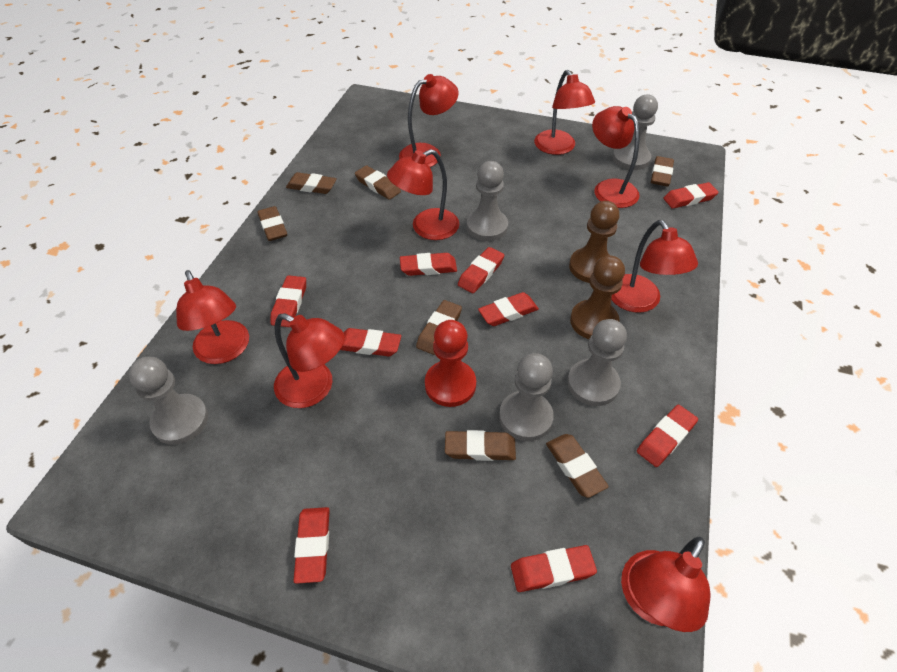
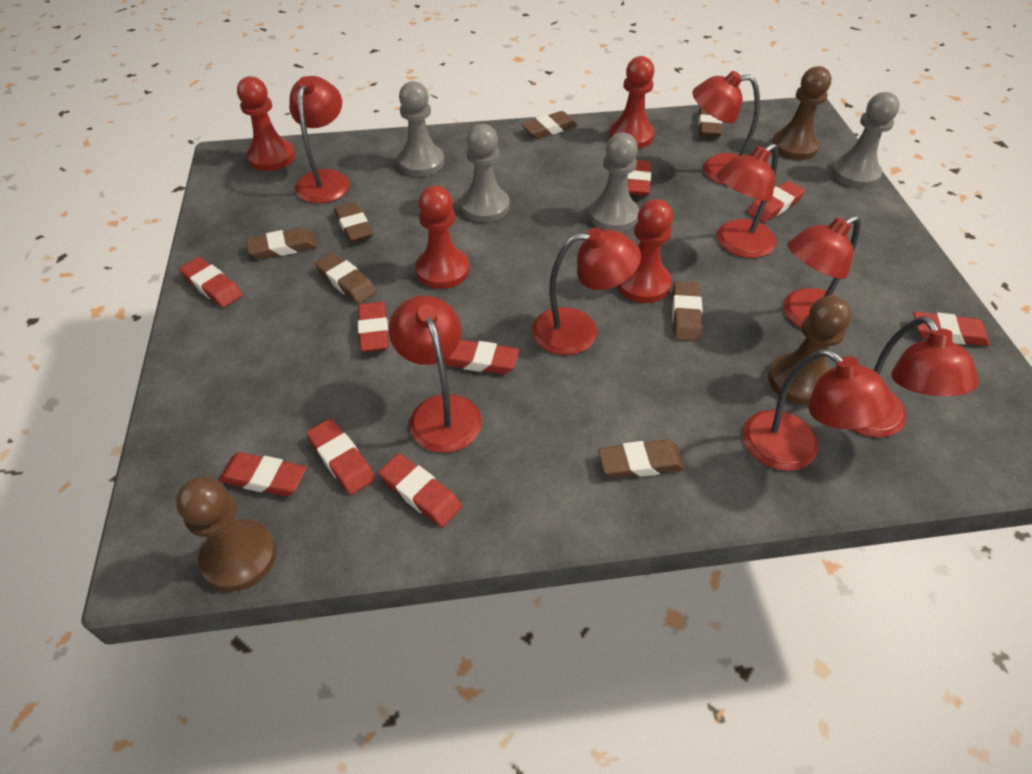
brown pawn: 2 -> 3
grey pawn: 5 -> 4
red pawn: 1 -> 4

